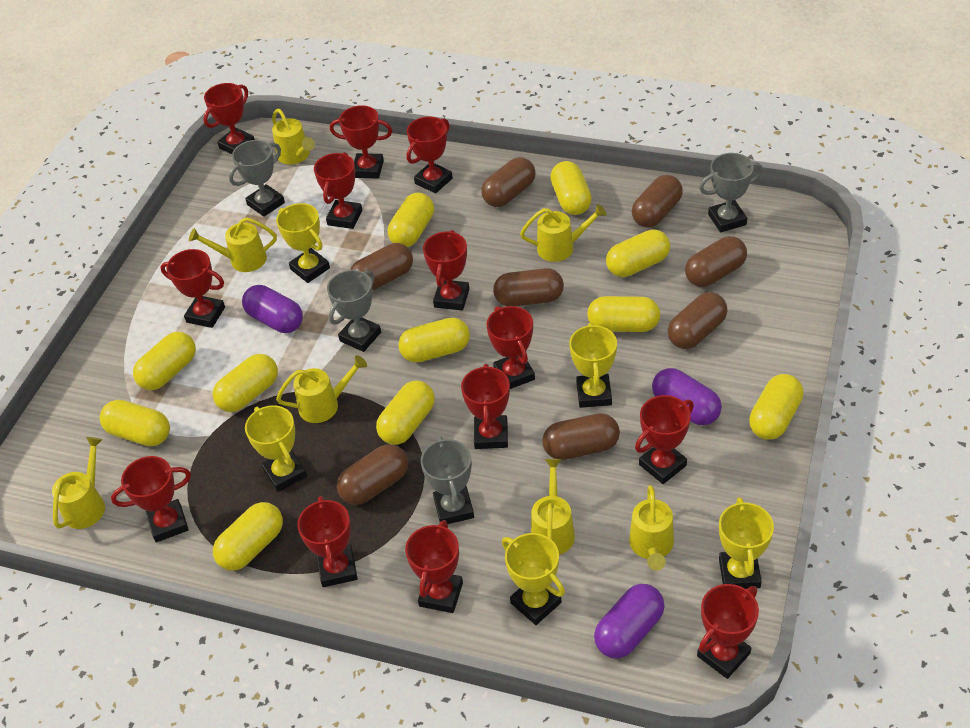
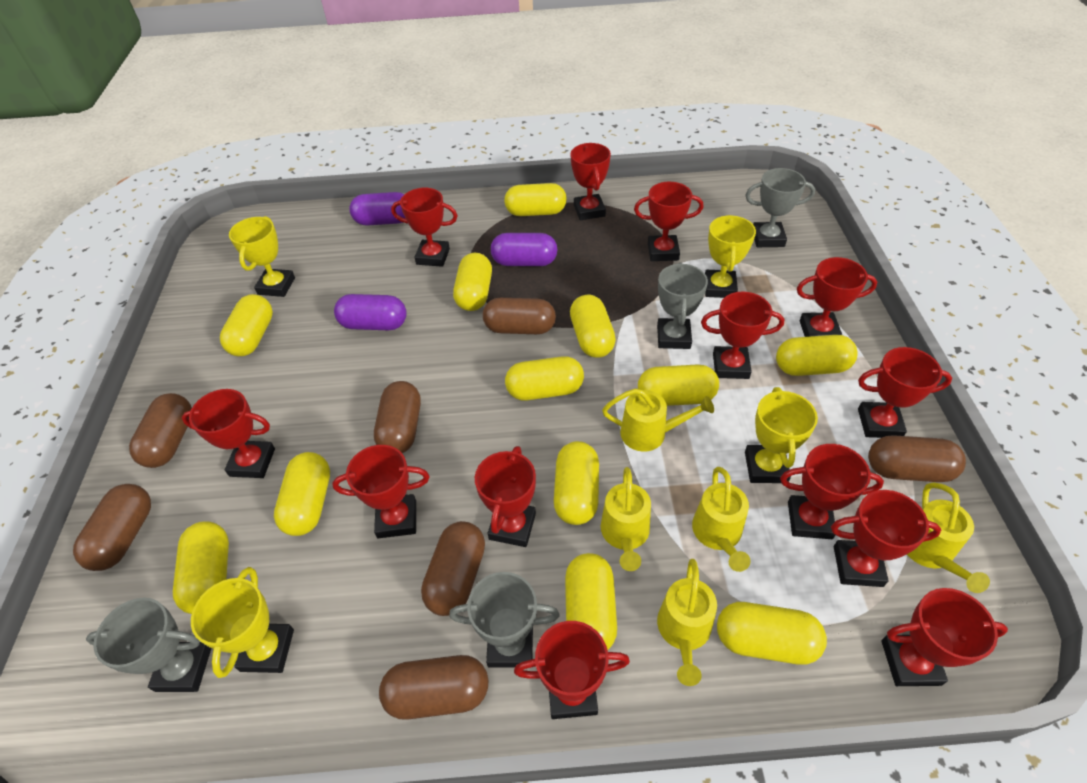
brown capsule: 8 -> 7
yellow capsule: 11 -> 12
yellow trophy: 5 -> 4
yellow watering can: 7 -> 5

